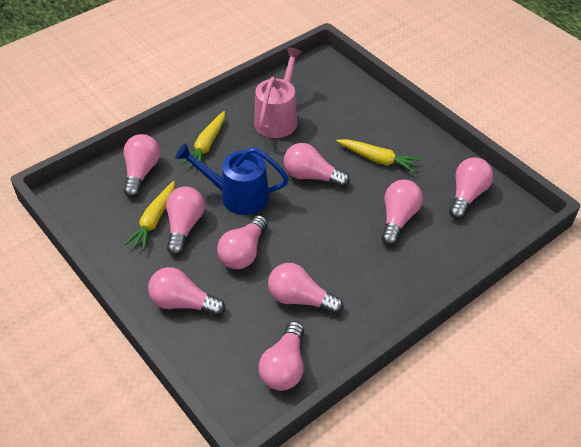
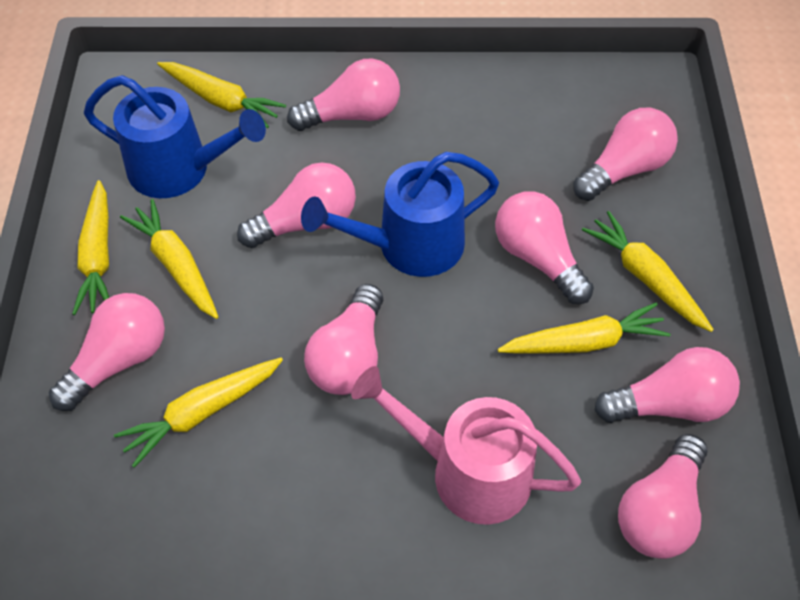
blue watering can: 1 -> 2
pink light bulb: 9 -> 8
yellow carrot: 3 -> 6

